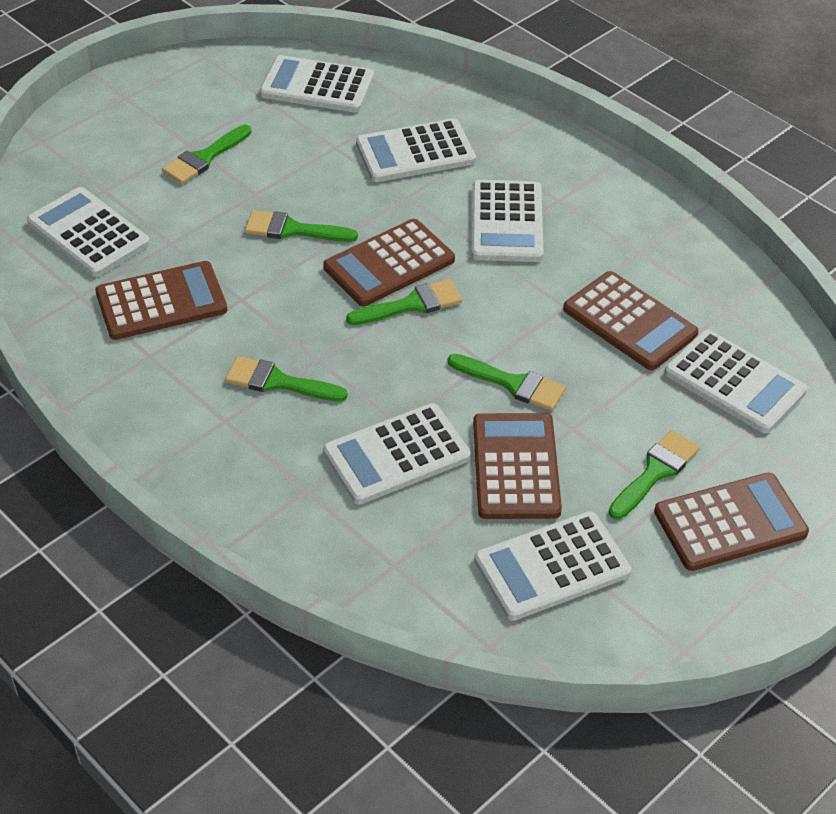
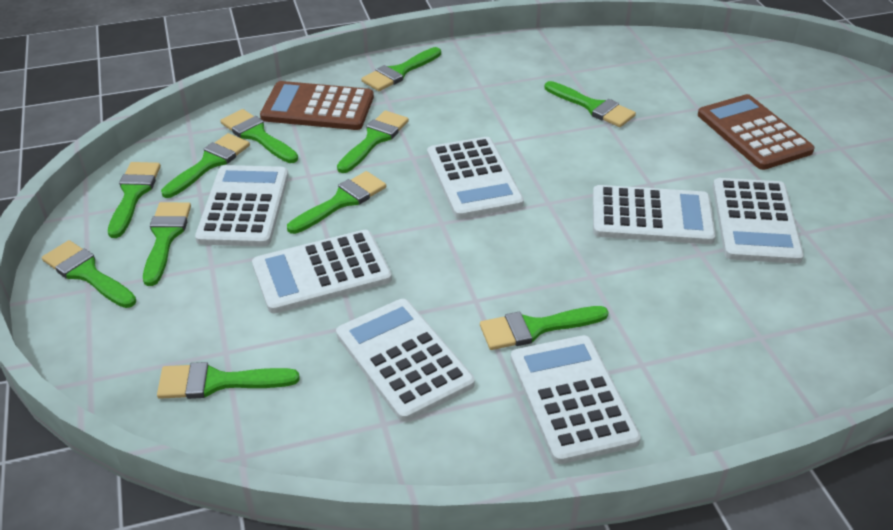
brown calculator: 5 -> 2
green brush: 6 -> 11

